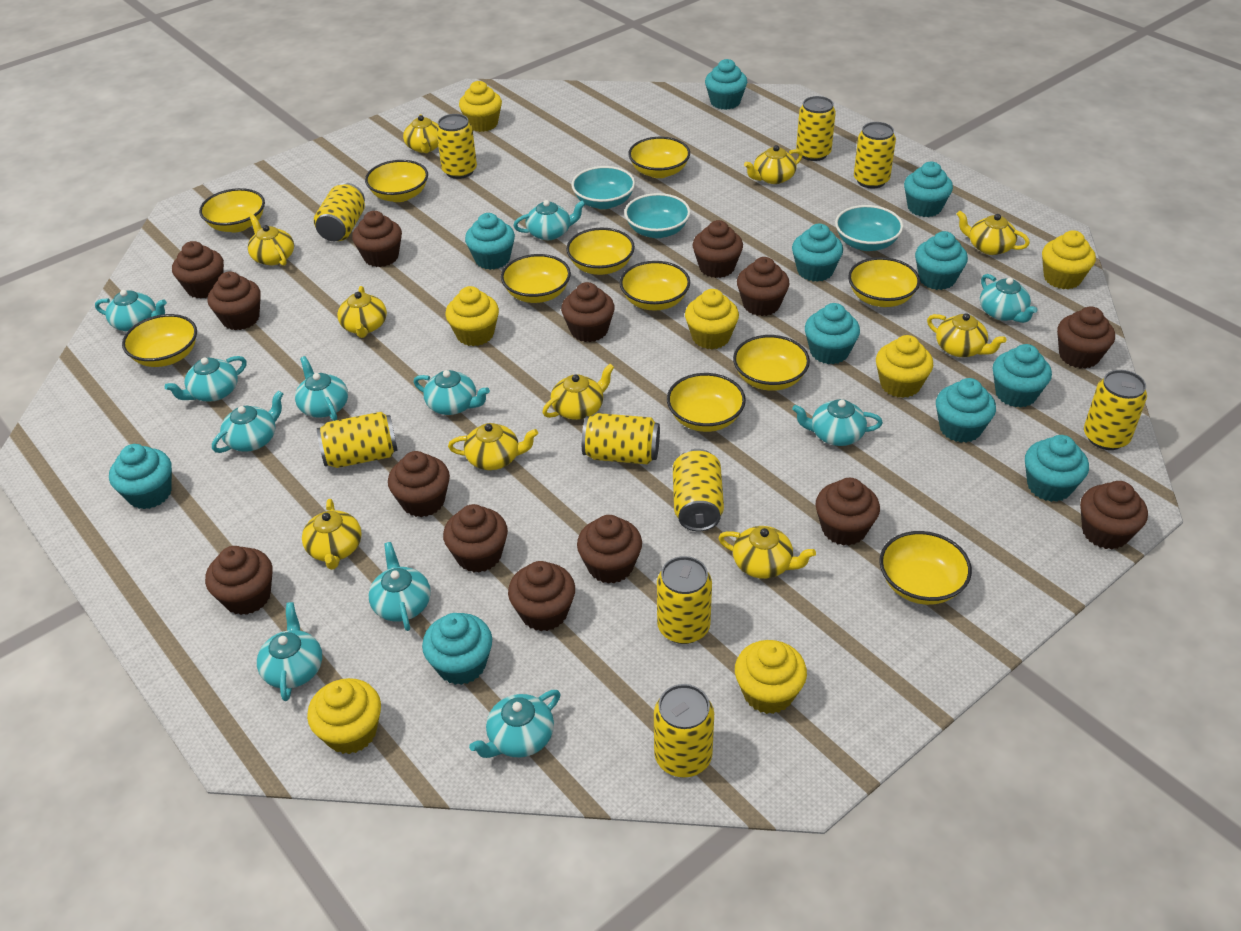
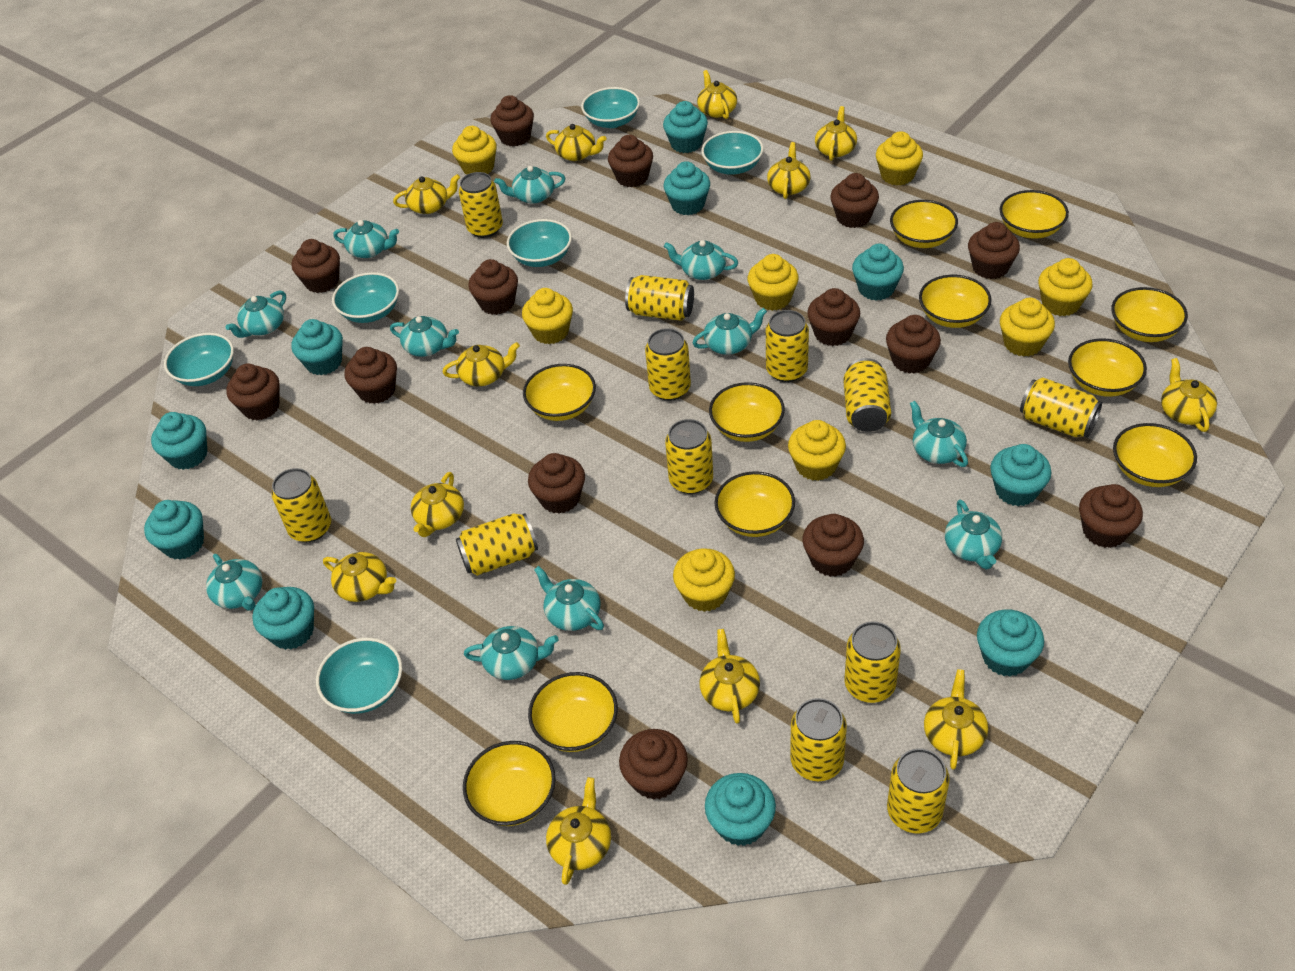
turquoise bowl: 3 -> 6
turquoise cupcake: 11 -> 10
yellow can: 10 -> 12
yellow cupcake: 7 -> 8
yellow teapot: 10 -> 12

